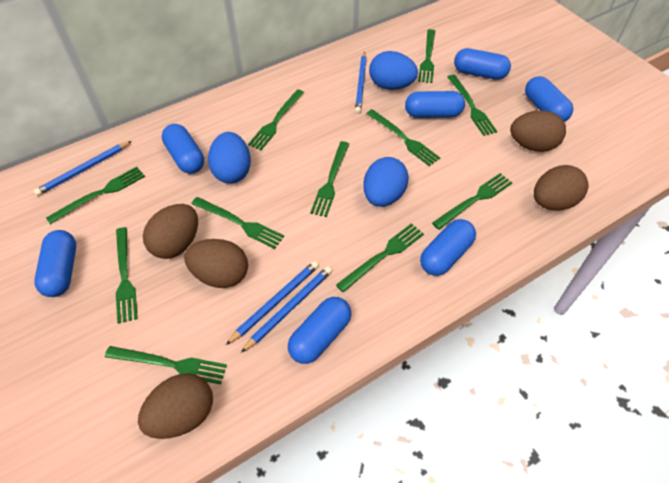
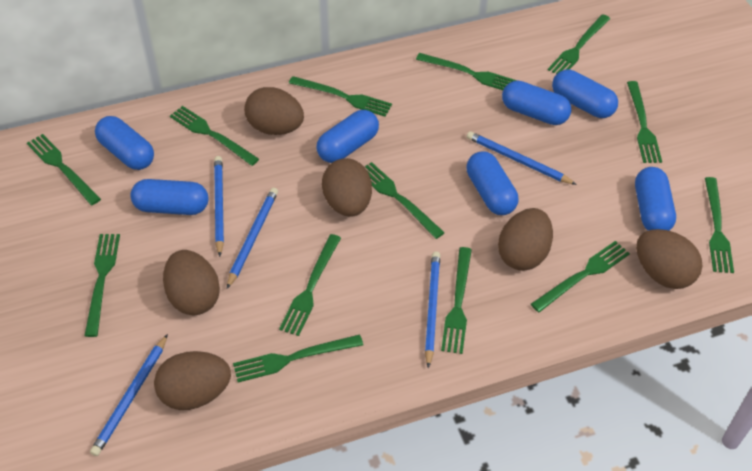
blue egg: 3 -> 0
blue pencil: 4 -> 5
brown egg: 5 -> 6
green fork: 11 -> 13

